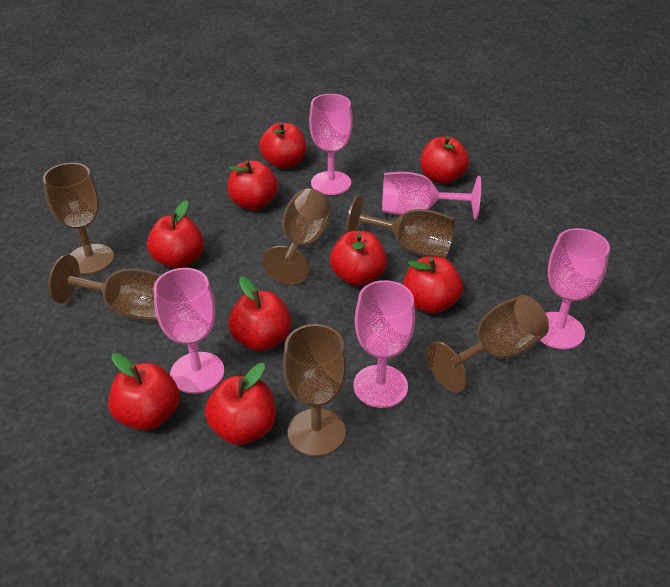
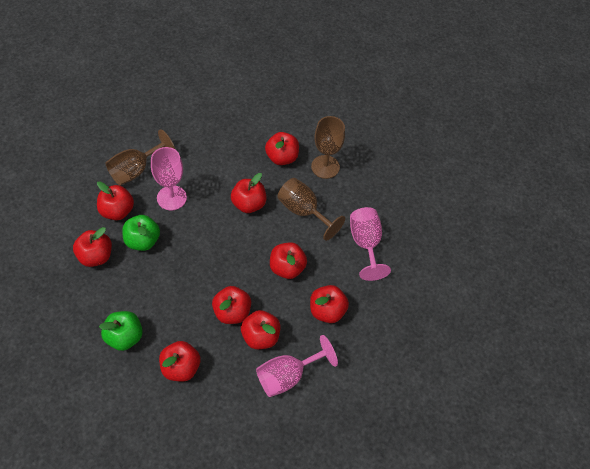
brown goblet: 6 -> 3
green apple: 0 -> 2
pink goblet: 5 -> 3

